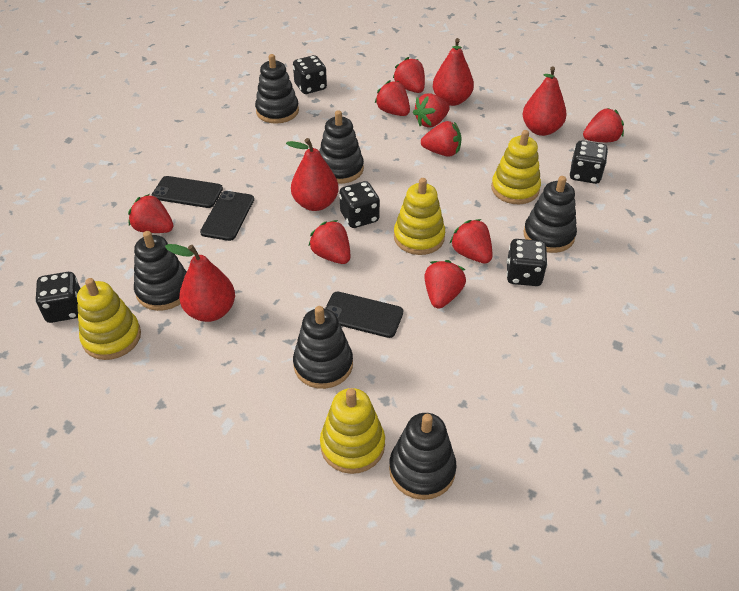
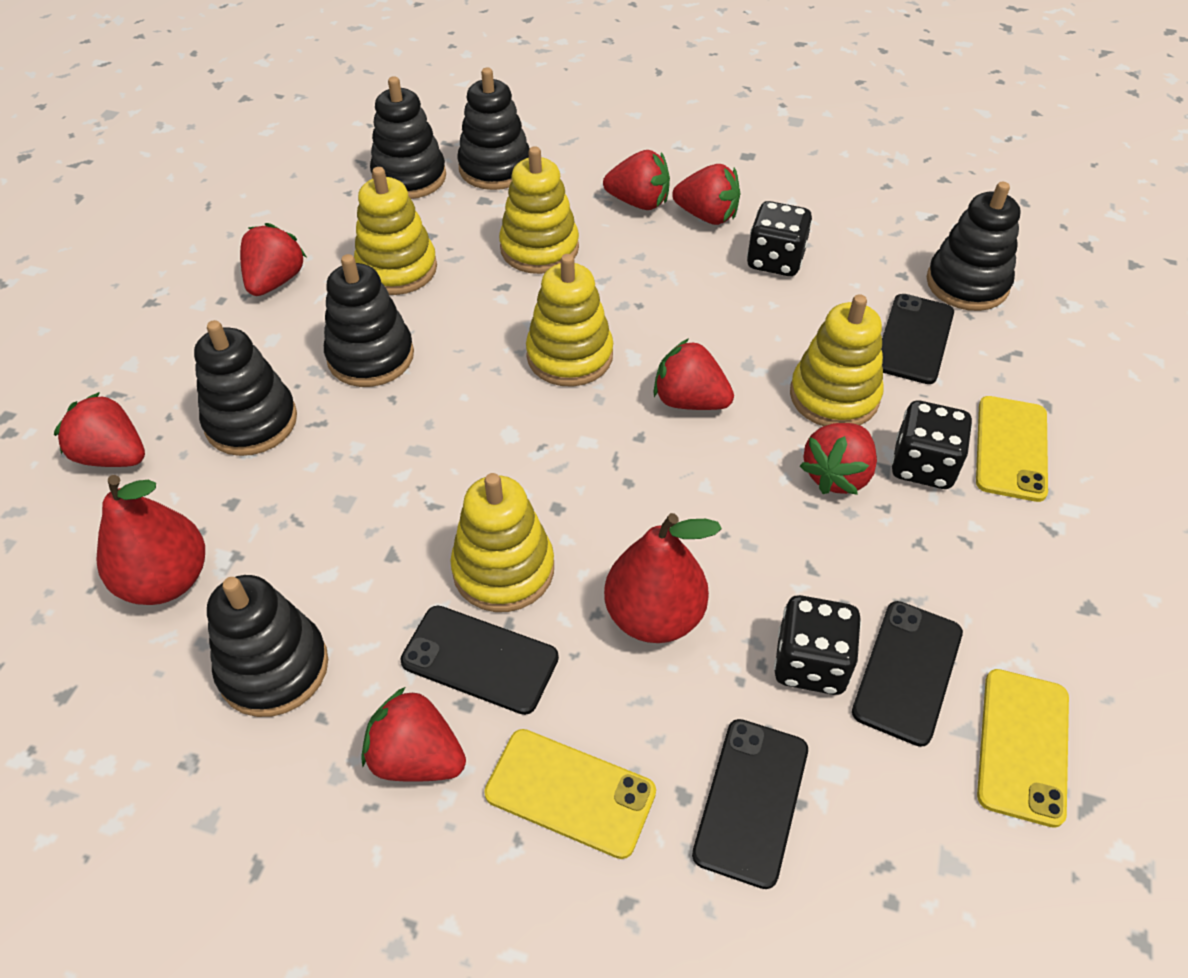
black dice: 5 -> 3
black phone: 3 -> 4
red pear: 4 -> 2
red strawberry: 9 -> 7
yellow phone: 0 -> 3
yellow stacking toy: 4 -> 5

